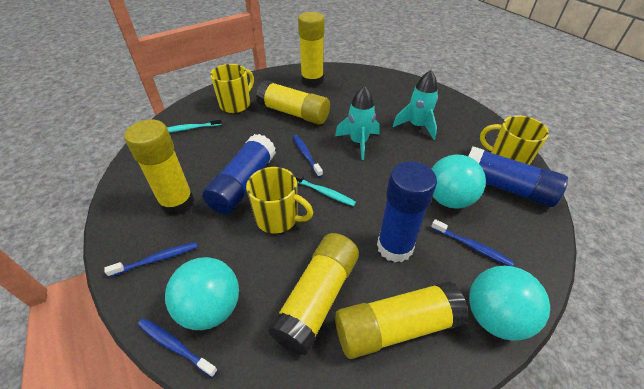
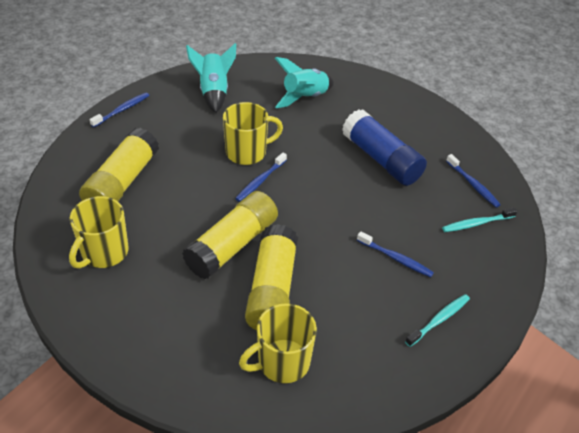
blue glue stick: 3 -> 1
turquoise ball: 3 -> 0
yellow glue stick: 5 -> 3

